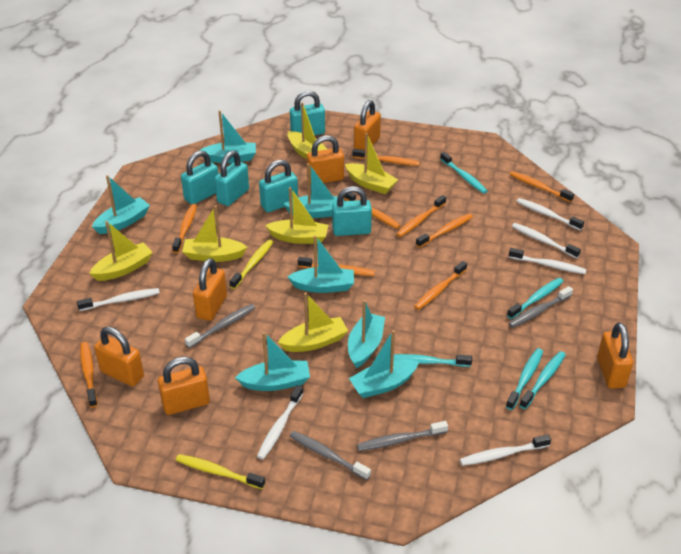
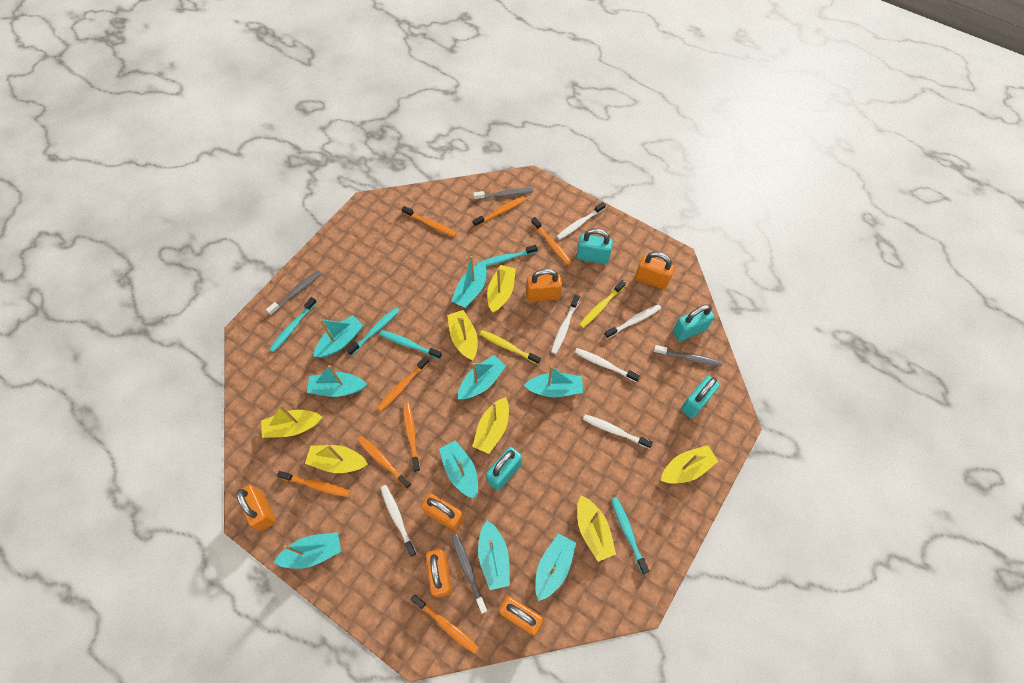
orange toothbrush: 9 -> 8
turquoise boat: 7 -> 9
turquoise padlock: 5 -> 4
yellow boat: 6 -> 7

